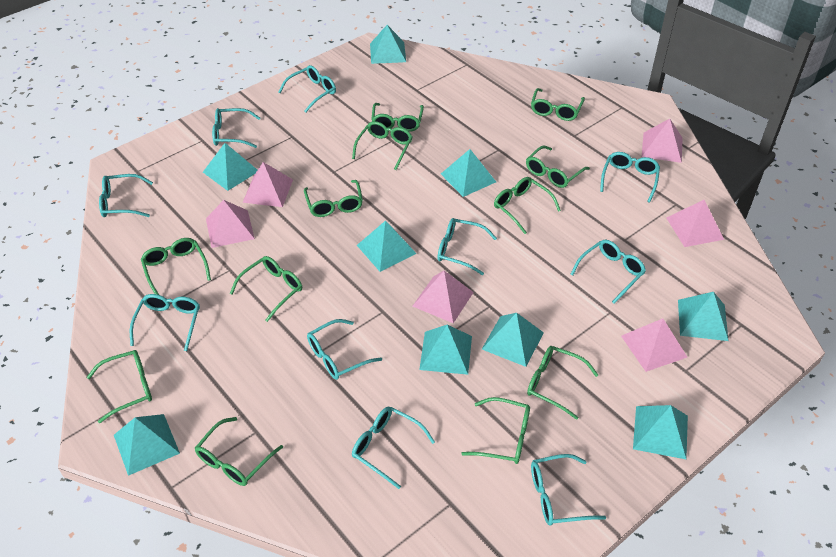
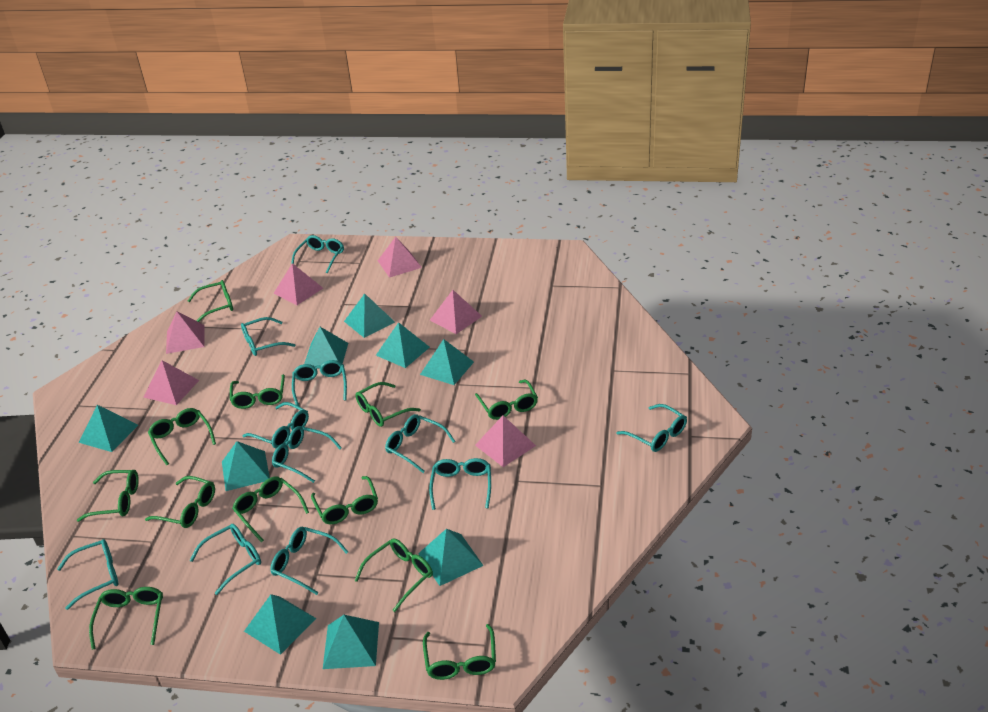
turquoise glasses: 10 -> 11

